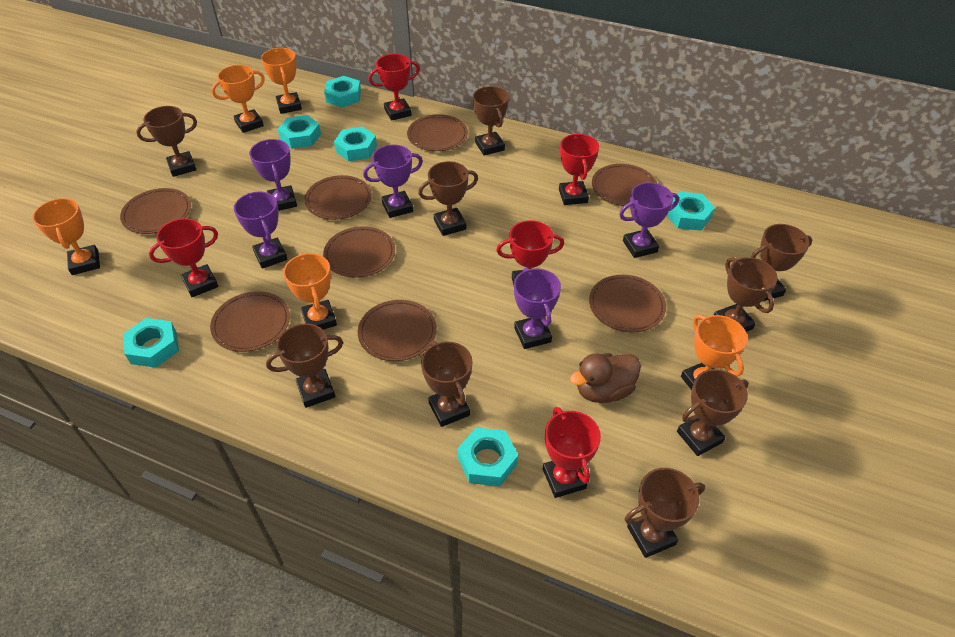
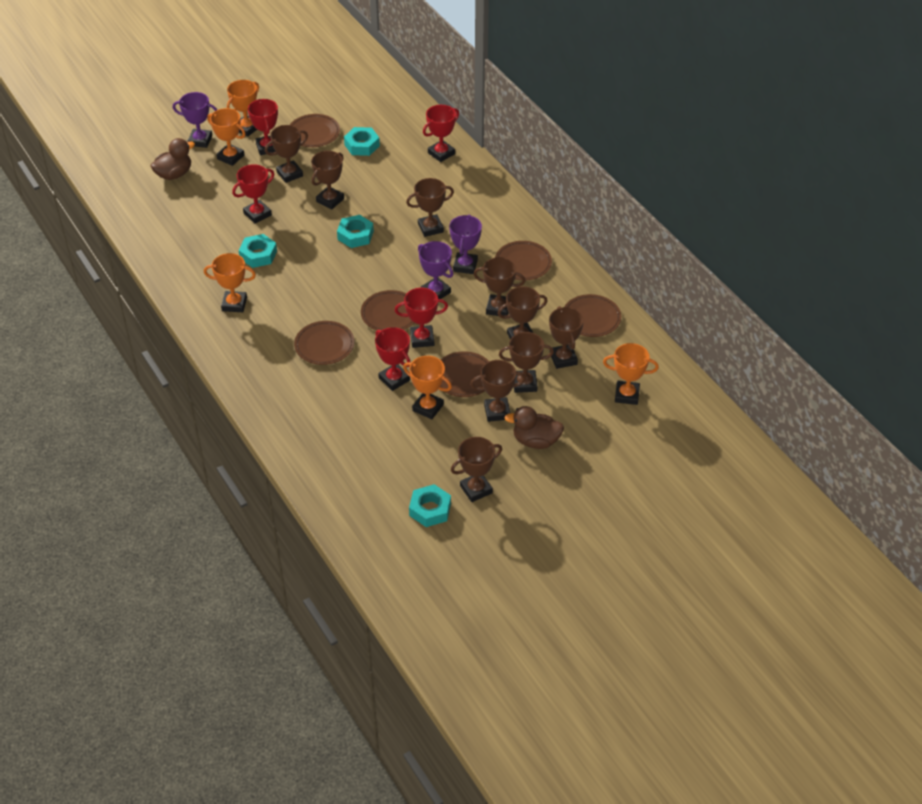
brown duck: 1 -> 2
brown plate: 8 -> 6
purple trophy: 5 -> 3
turquoise nut: 6 -> 4

